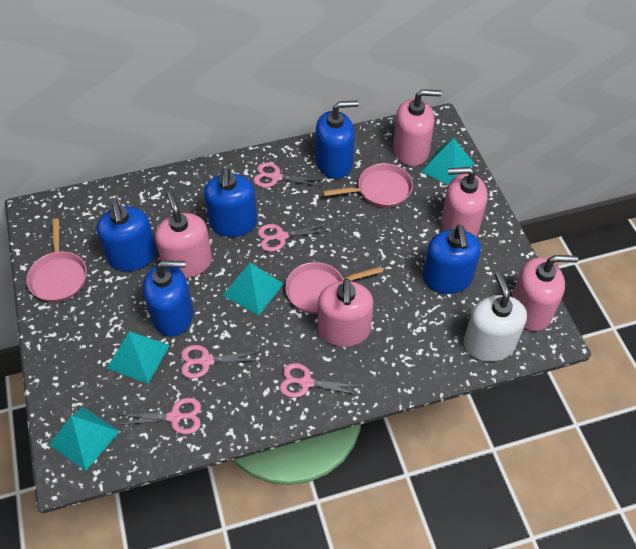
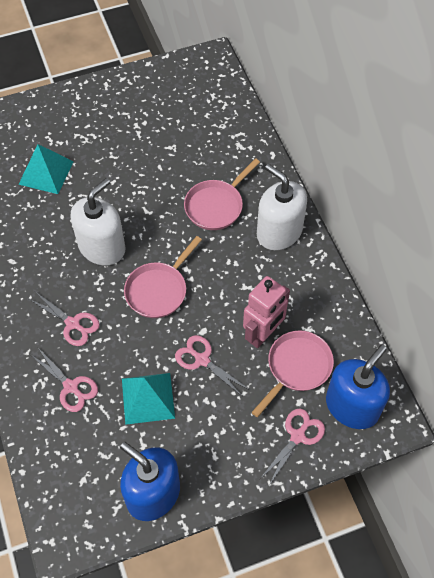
blue soap dispenser: 5 -> 2
pink robot: 0 -> 1
pink scissors: 5 -> 4
pink soap dispenser: 5 -> 0
turquoise pyramid: 4 -> 2
white soap dispenser: 1 -> 2

